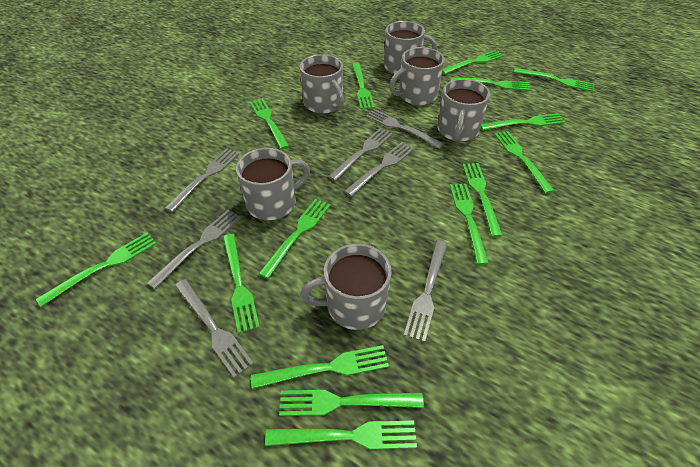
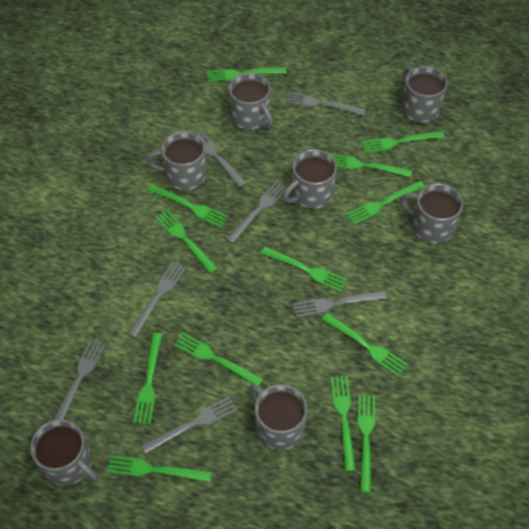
green fork: 15 -> 13
grey mug: 6 -> 7

